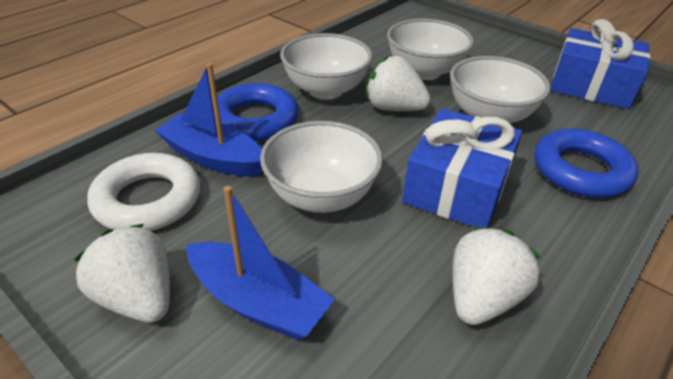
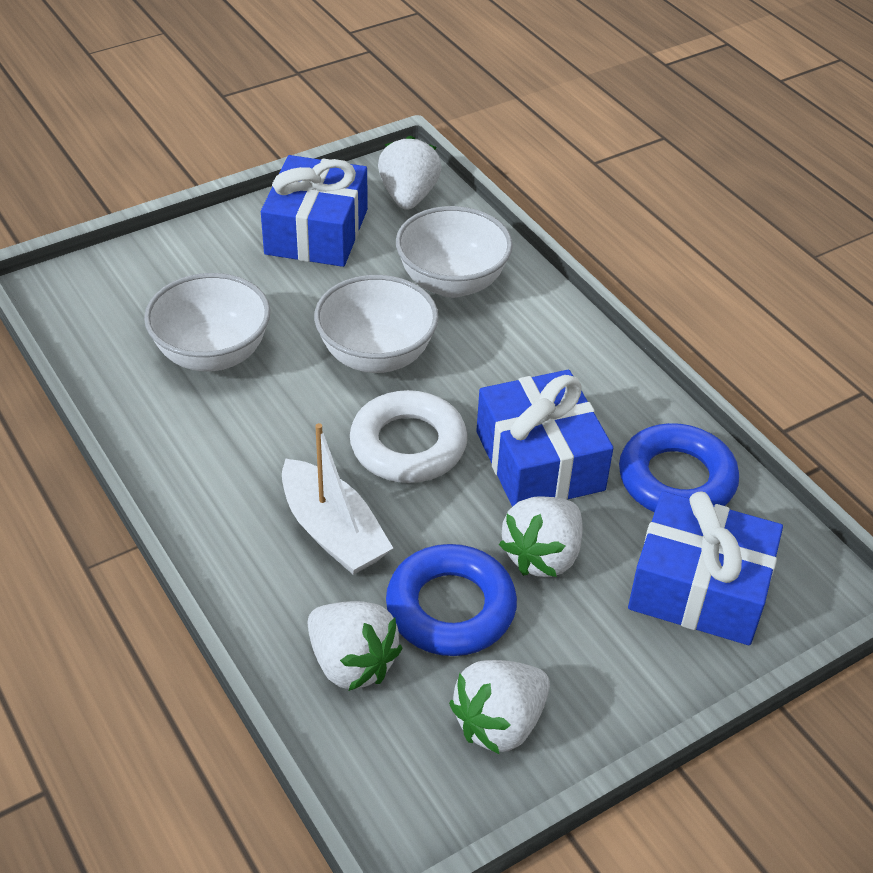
blue boat: 2 -> 0
blue gift: 2 -> 3
white boat: 0 -> 1
white bowl: 4 -> 3
white strawberry: 3 -> 4

